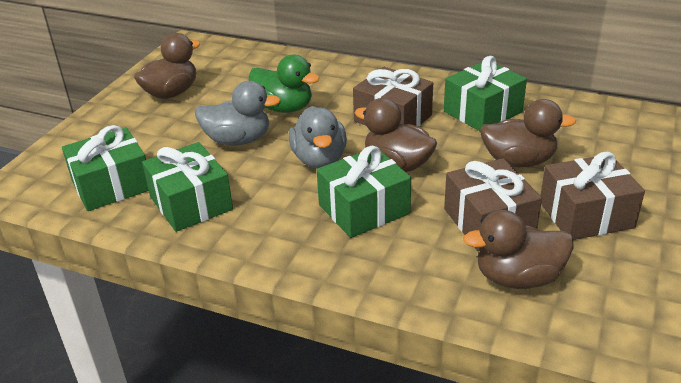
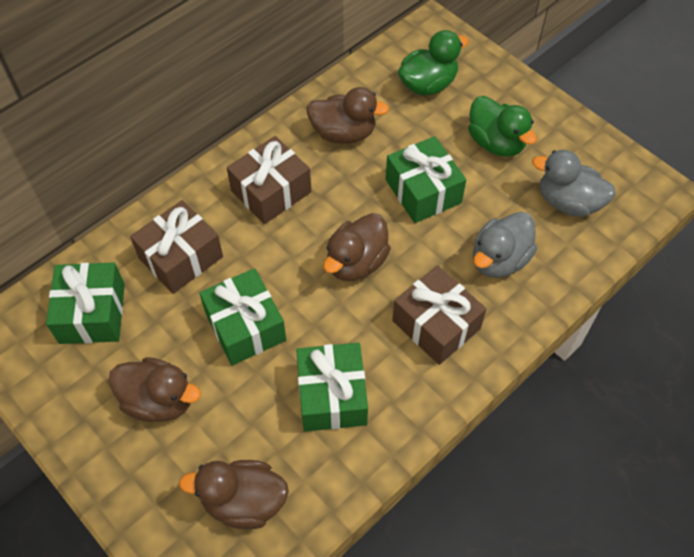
green duck: 1 -> 2

